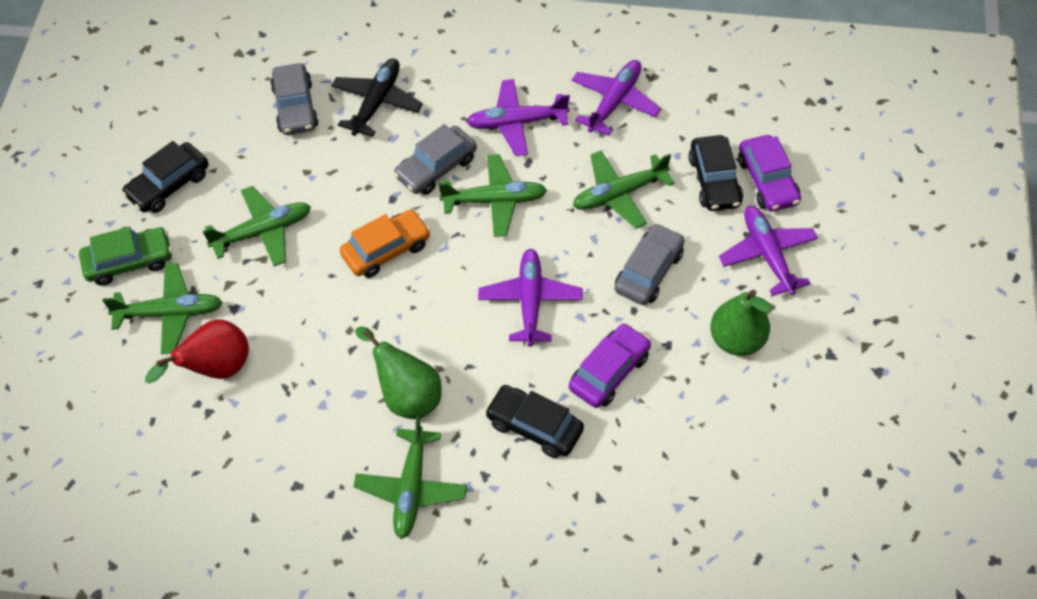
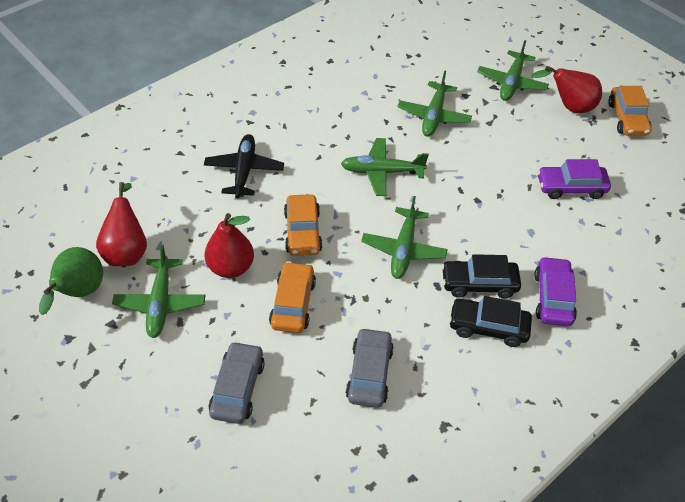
black car: 3 -> 2
green car: 1 -> 0
green pear: 2 -> 1
grey car: 3 -> 2
orange car: 1 -> 3
purple plane: 4 -> 0
red pear: 1 -> 3

